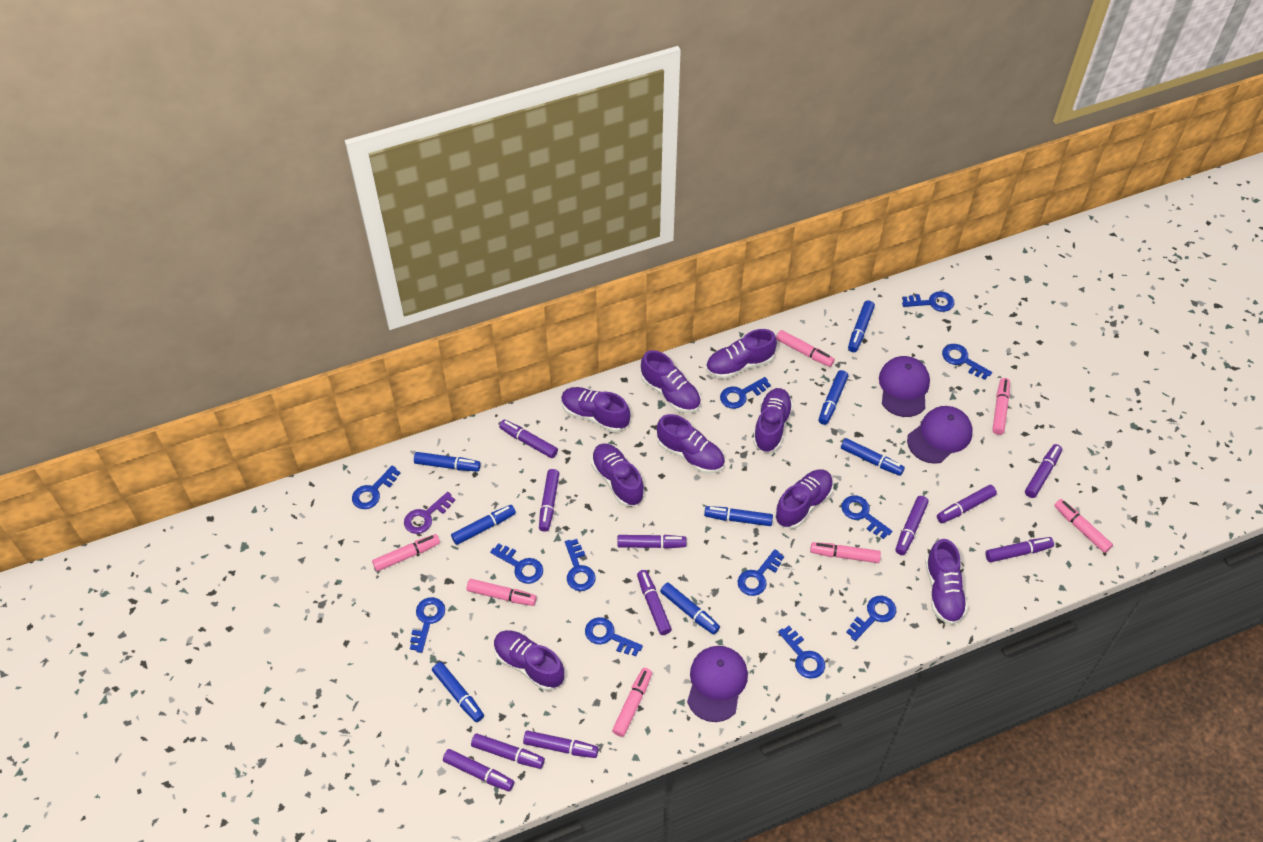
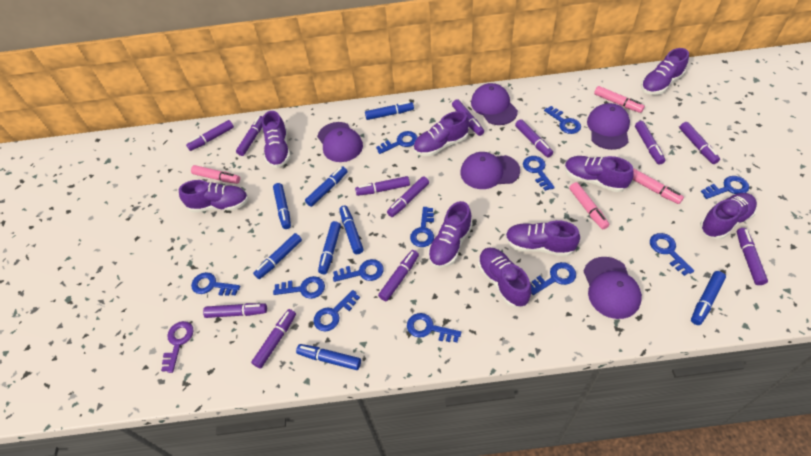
pink marker: 7 -> 4
purple cap: 3 -> 5
purple marker: 11 -> 12

